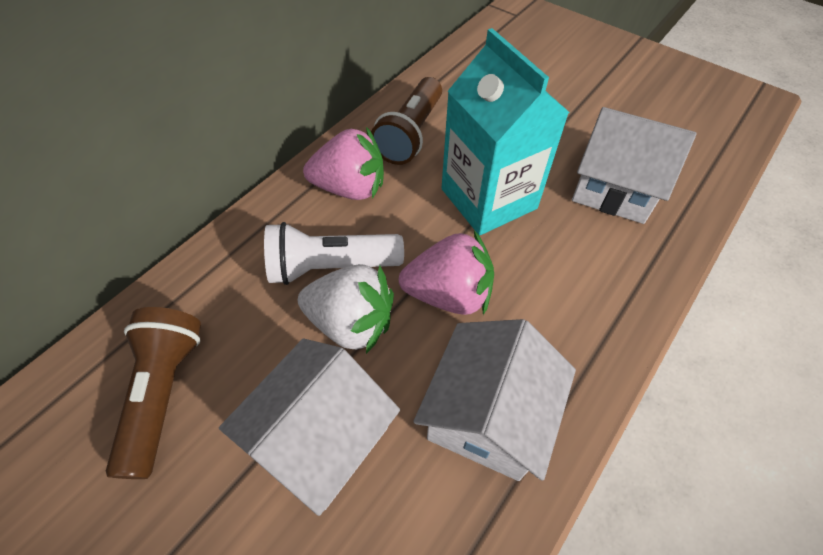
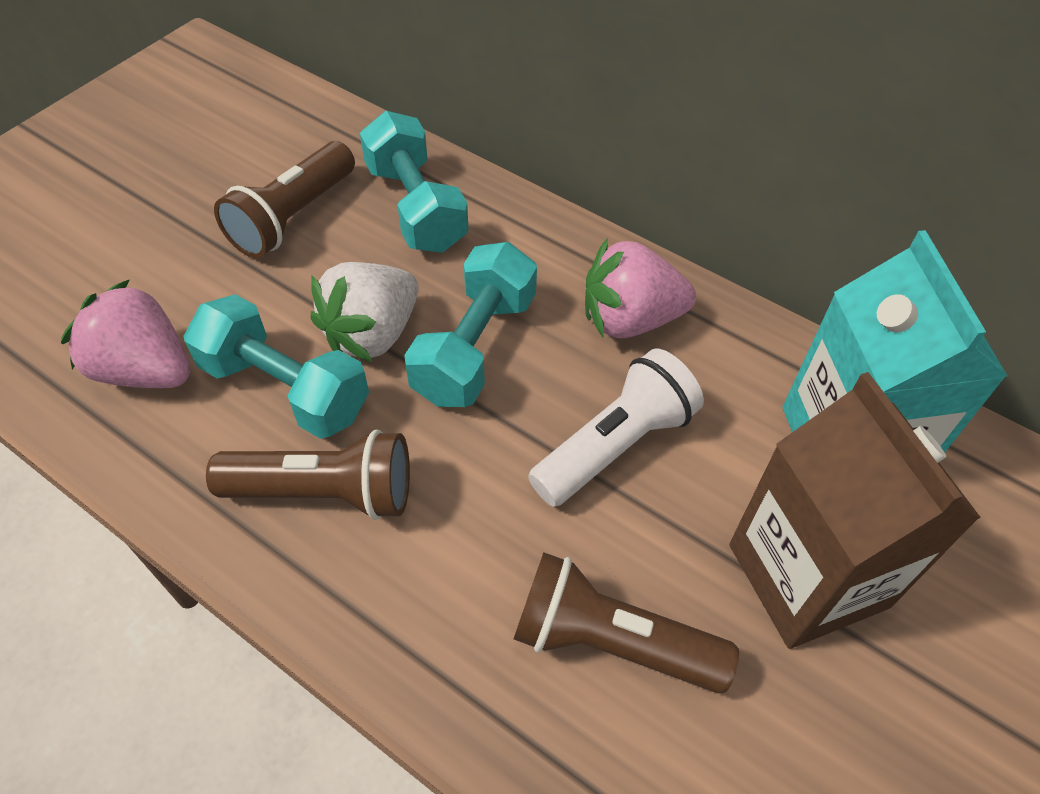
brown carton: 0 -> 1
brown flashlight: 2 -> 3
turquoise dumbbell: 0 -> 3
white house: 3 -> 0

